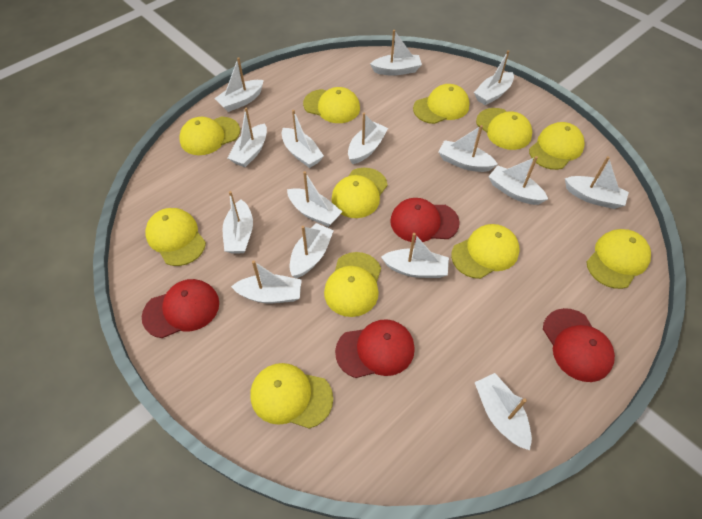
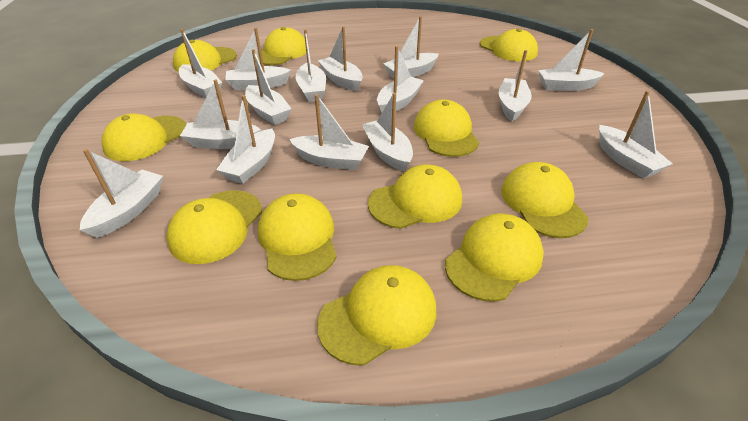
red cap: 4 -> 0

